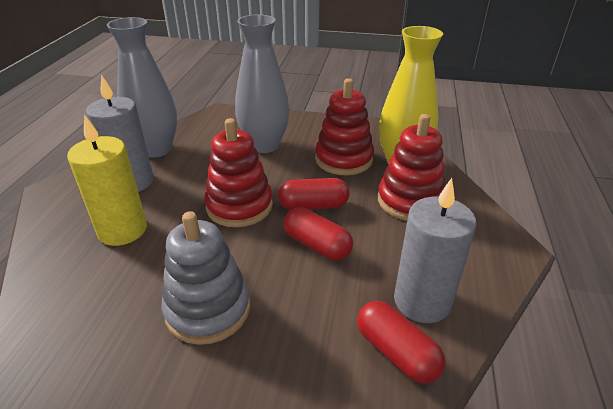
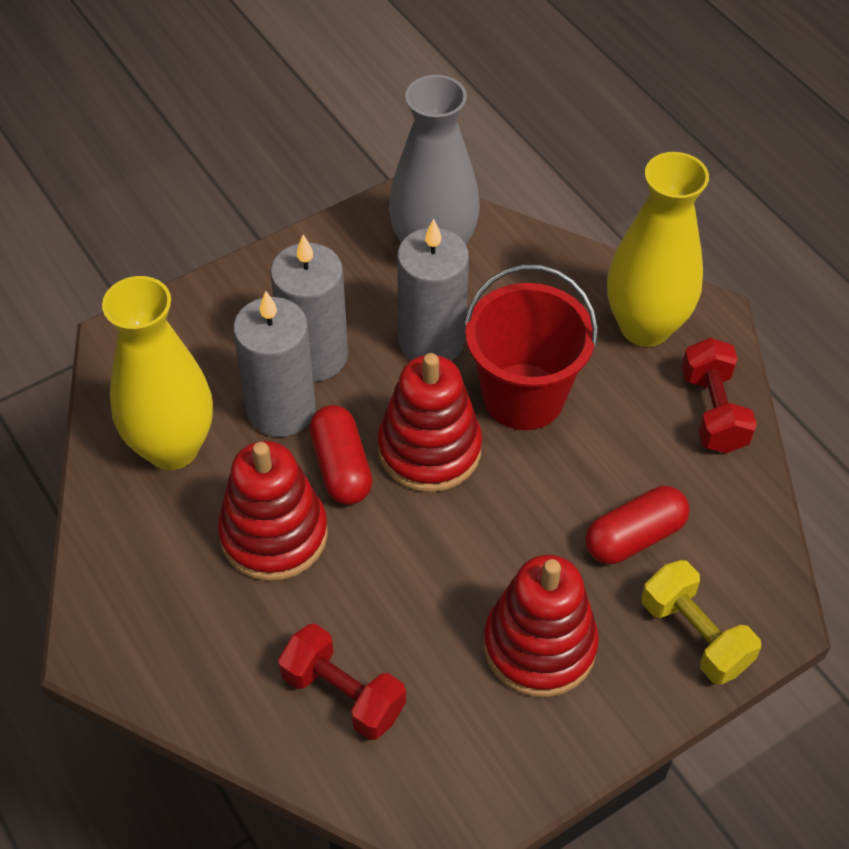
grey candle: 2 -> 3
grey stacking toy: 1 -> 0
grey vase: 2 -> 1
red bucket: 0 -> 1
red capsule: 3 -> 2
red dumbbell: 0 -> 2
yellow candle: 1 -> 0
yellow dumbbell: 0 -> 1
yellow vase: 1 -> 2

